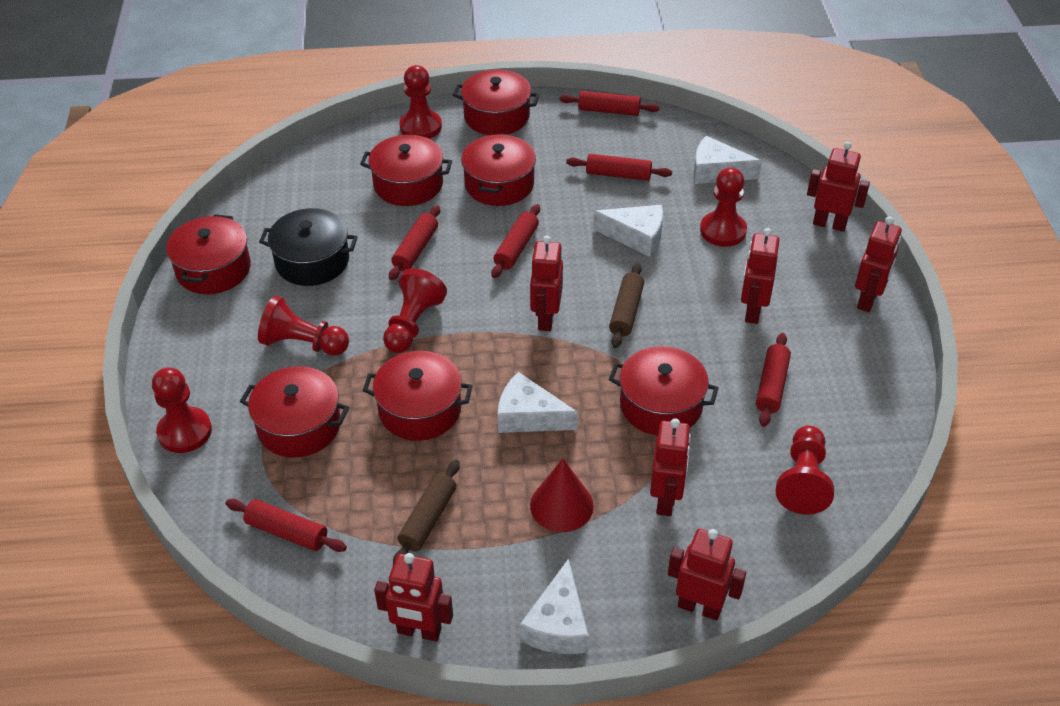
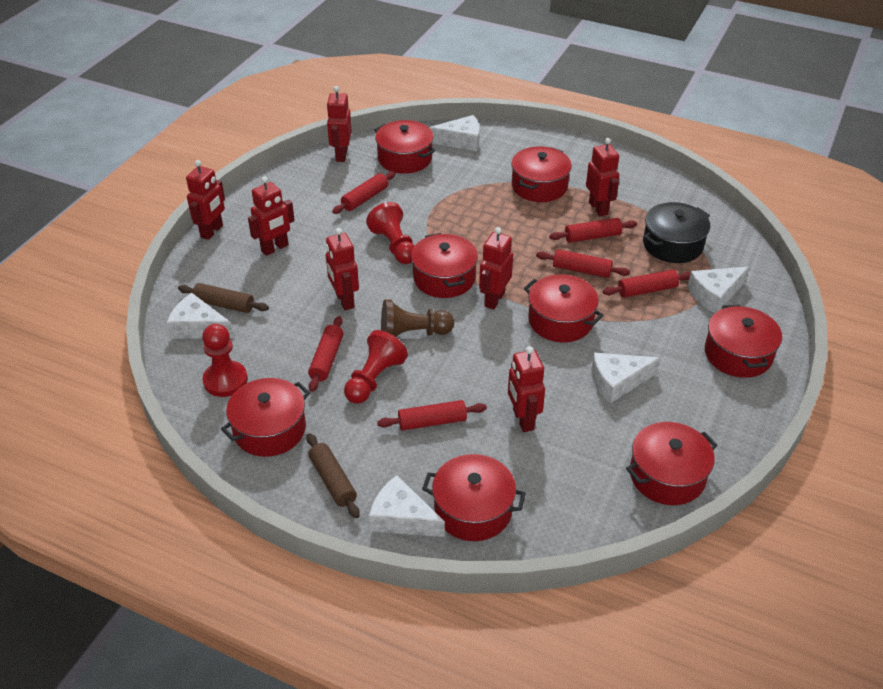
brown pawn: 0 -> 1
red cone: 1 -> 0
red pawn: 6 -> 3
red pot: 7 -> 8
white cheese: 4 -> 5

